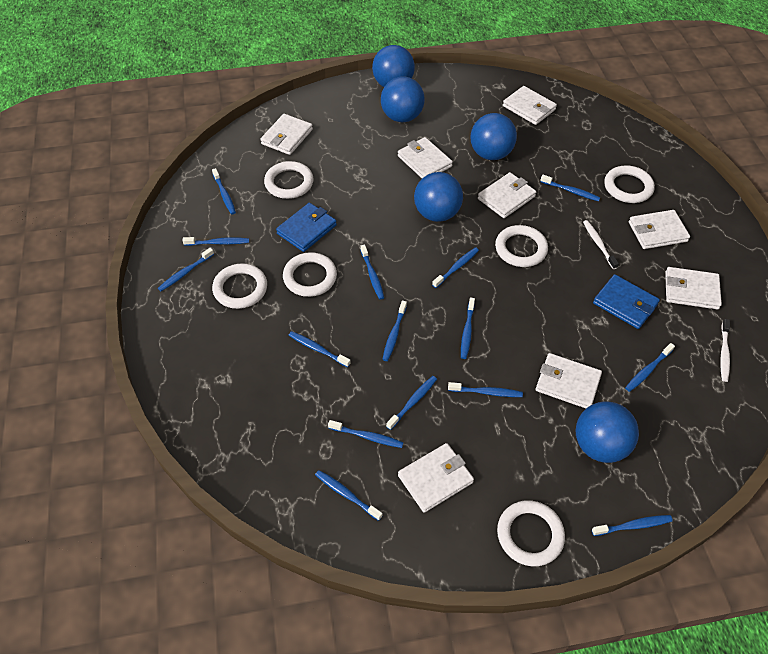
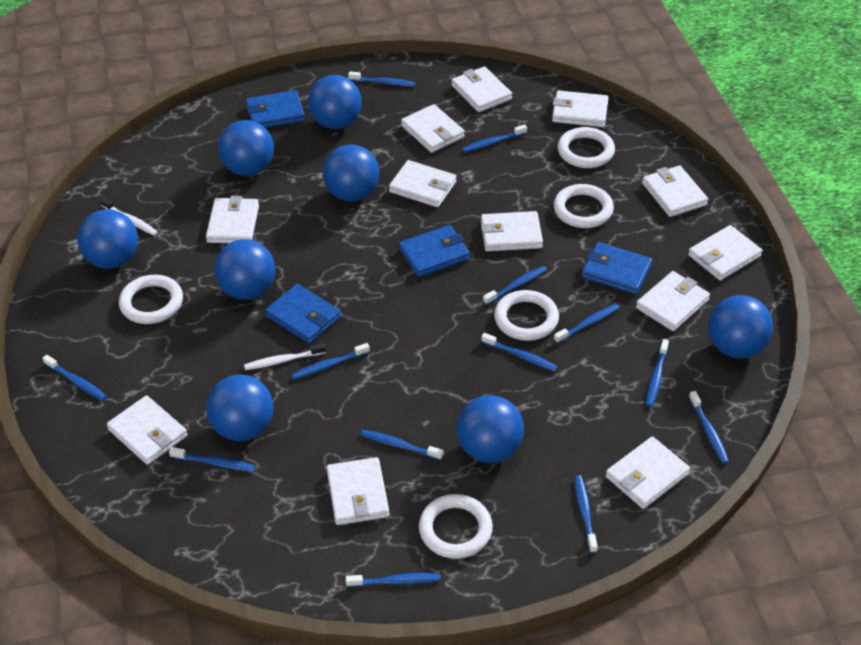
blue ball: 5 -> 8
blue toothbrush: 15 -> 13
blue wallet: 2 -> 4
white ring: 6 -> 5
white wallet: 8 -> 12

